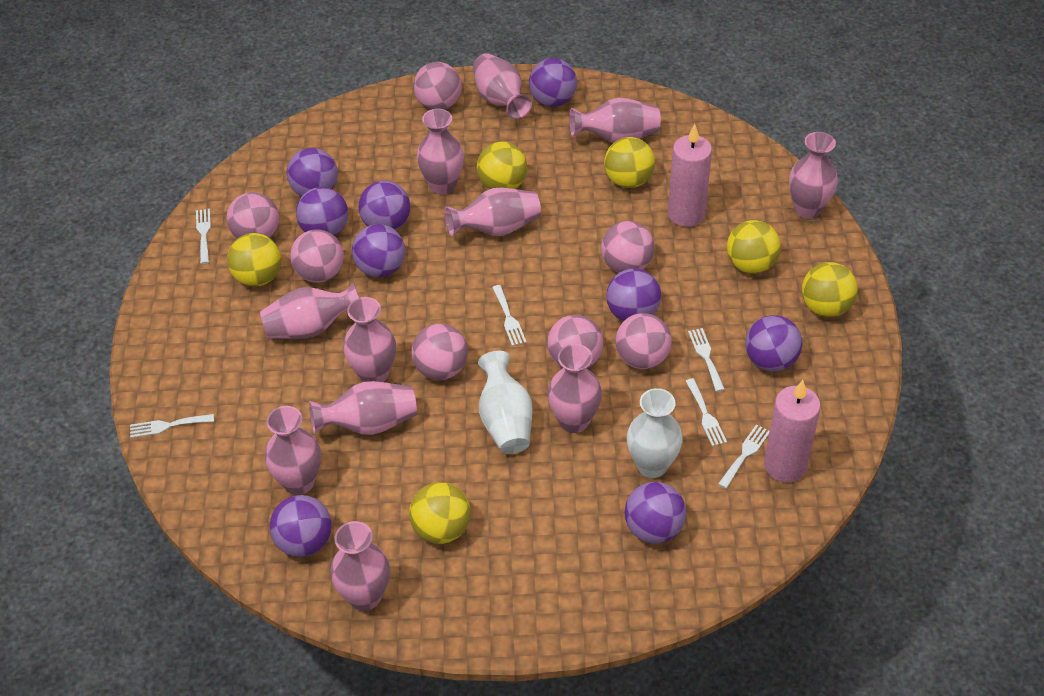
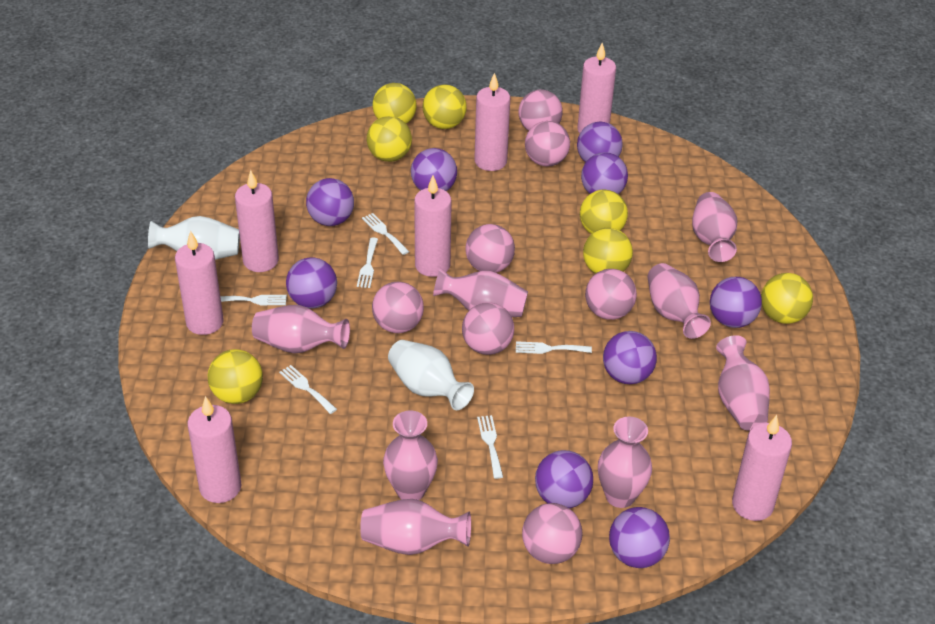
pink candle: 2 -> 7
pink vase: 11 -> 8
yellow ball: 6 -> 7

